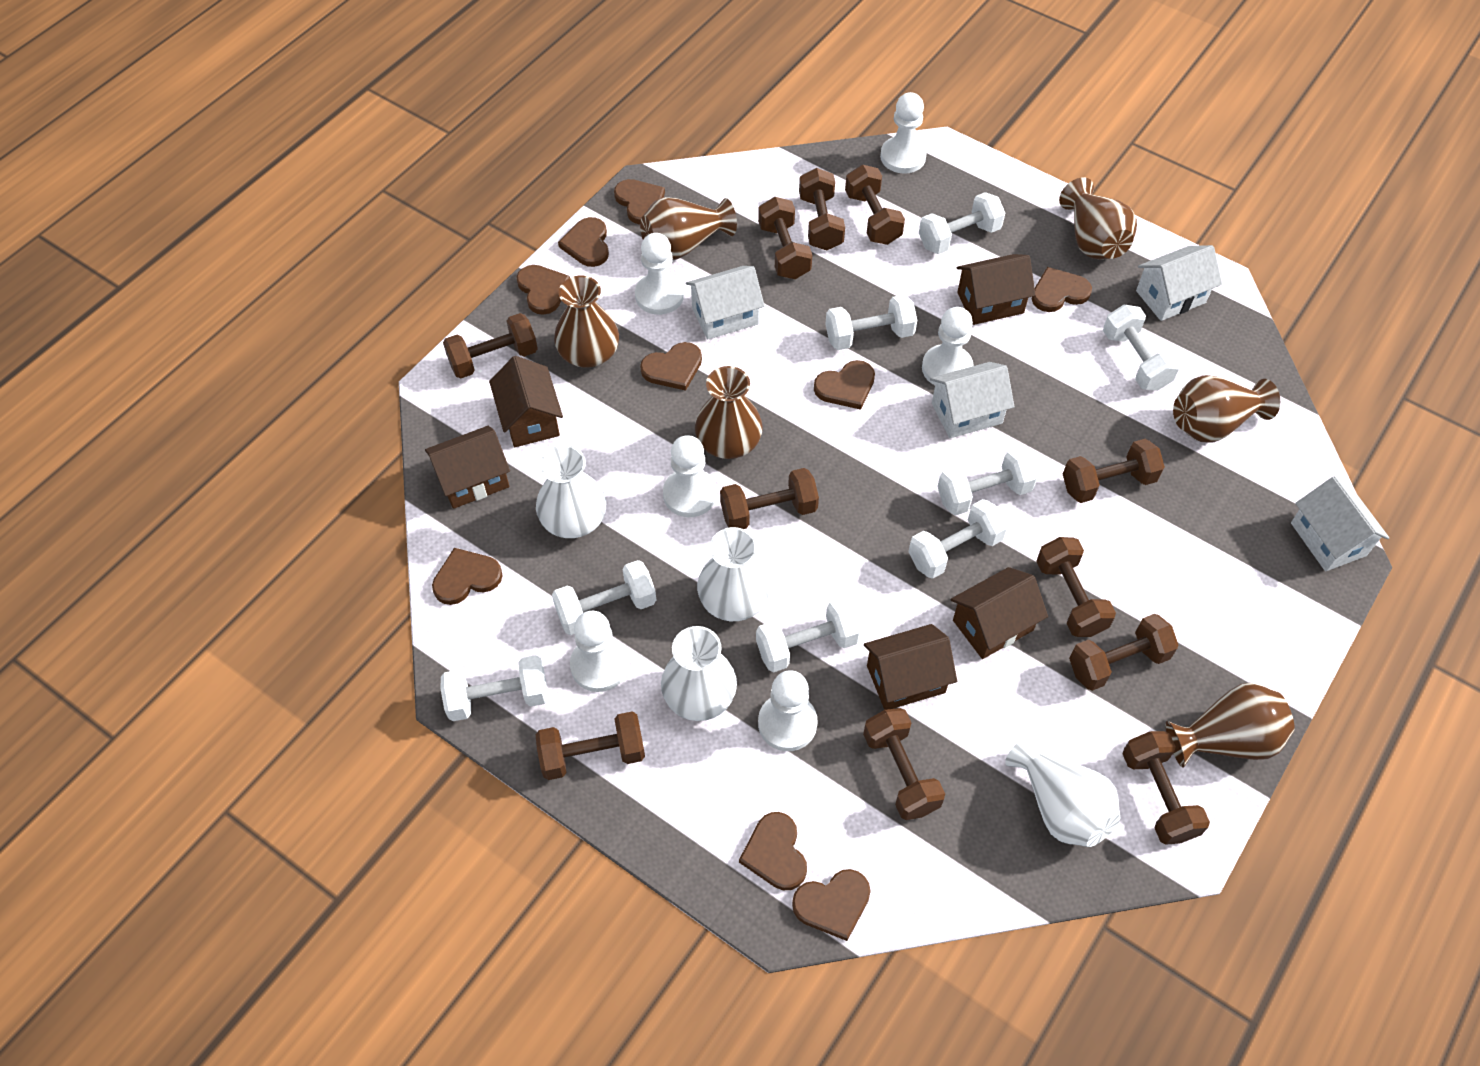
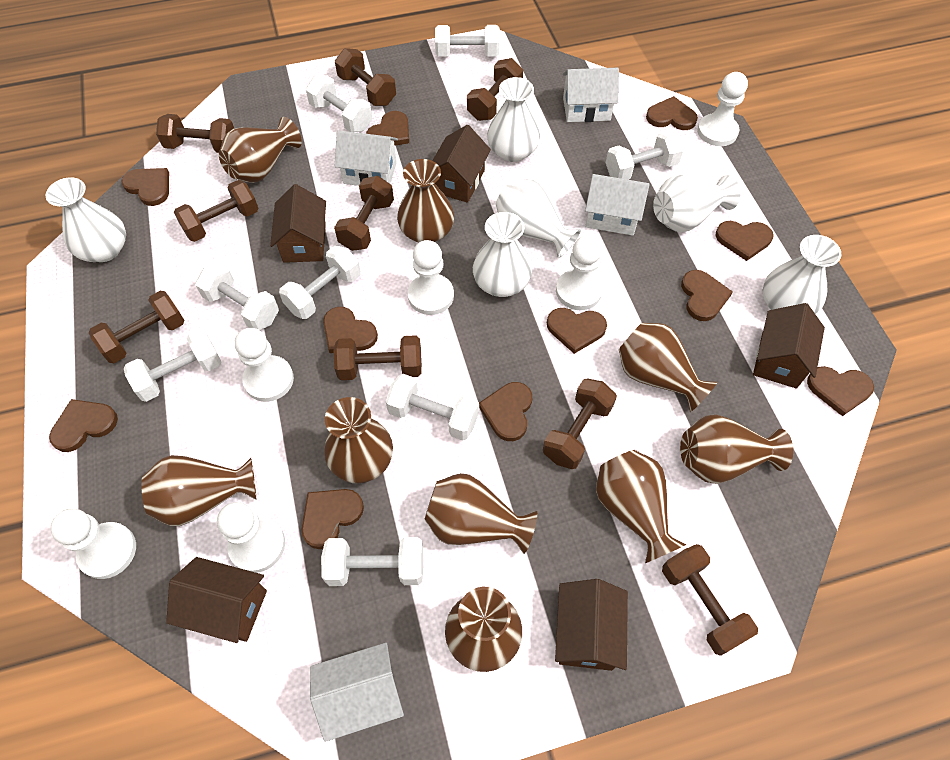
brown dumbbell: 11 -> 9
brown heart: 9 -> 11
brown vase: 6 -> 9
white vase: 4 -> 6

